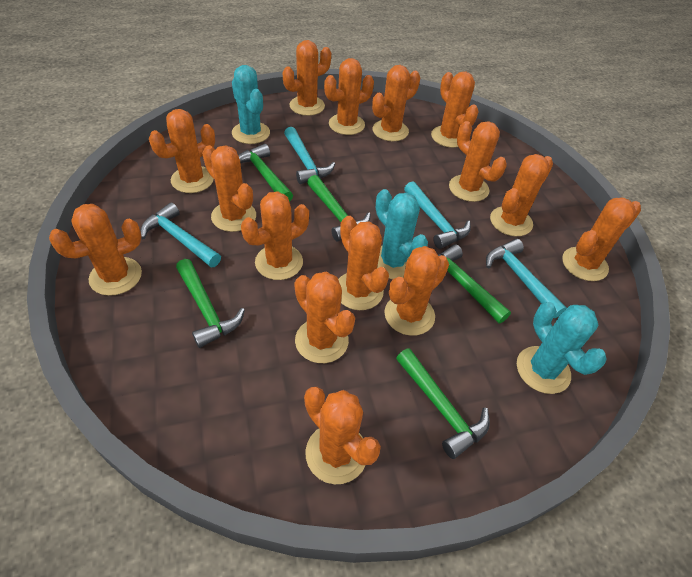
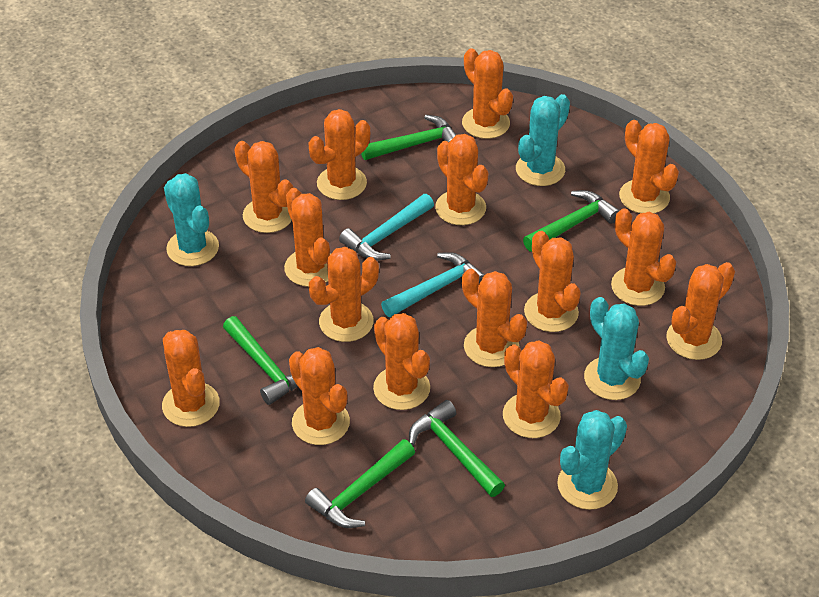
turquoise cactus: 3 -> 4
turquoise hammer: 4 -> 2

